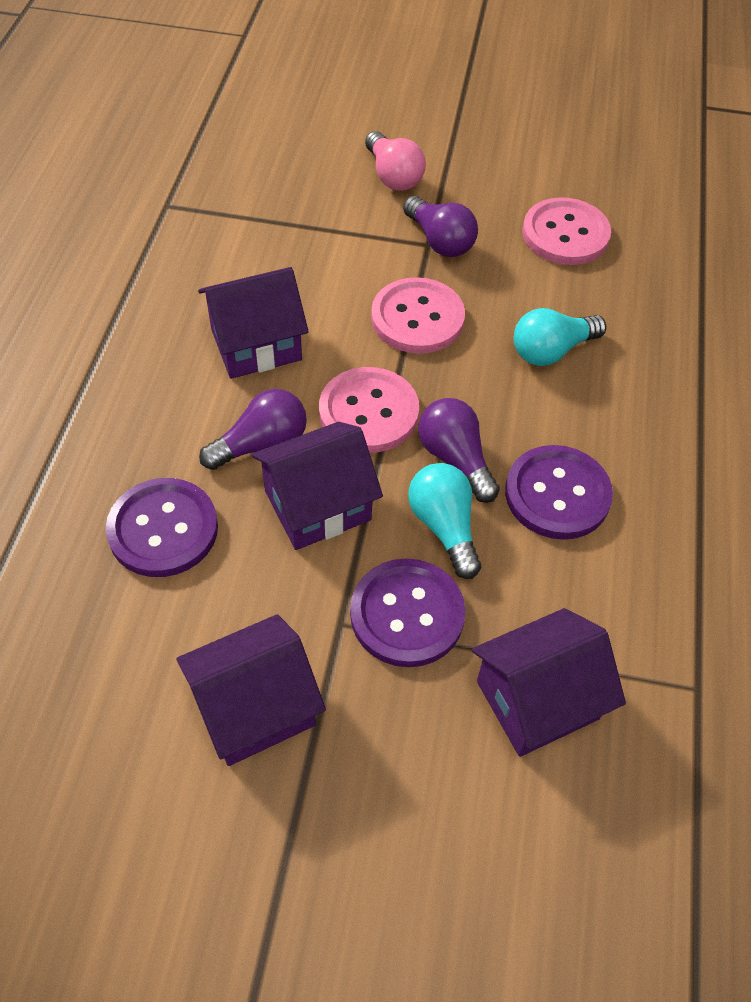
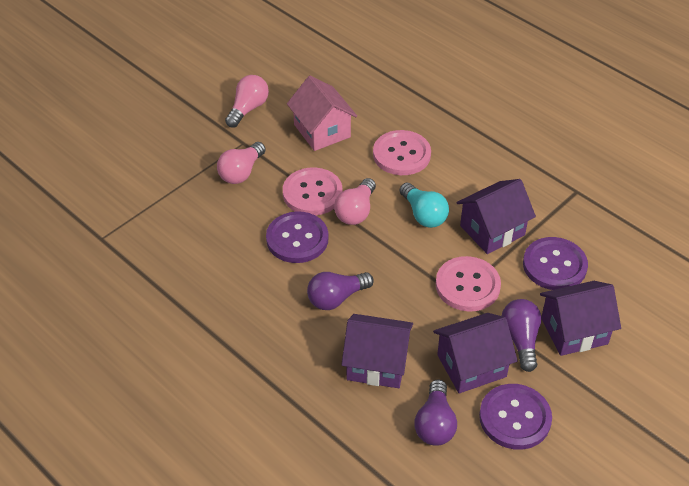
pink house: 0 -> 1
pink light bulb: 1 -> 3
turquoise light bulb: 2 -> 1

